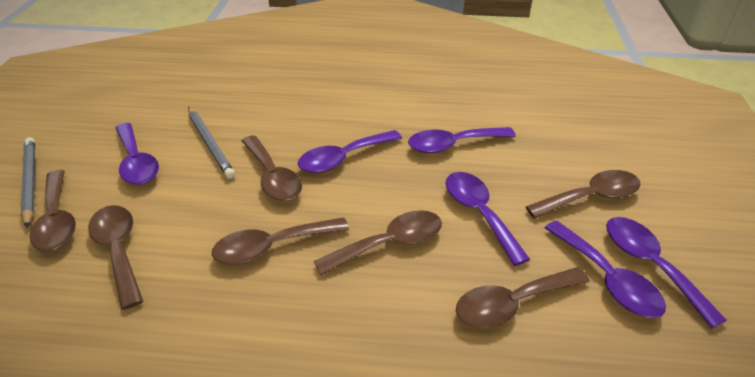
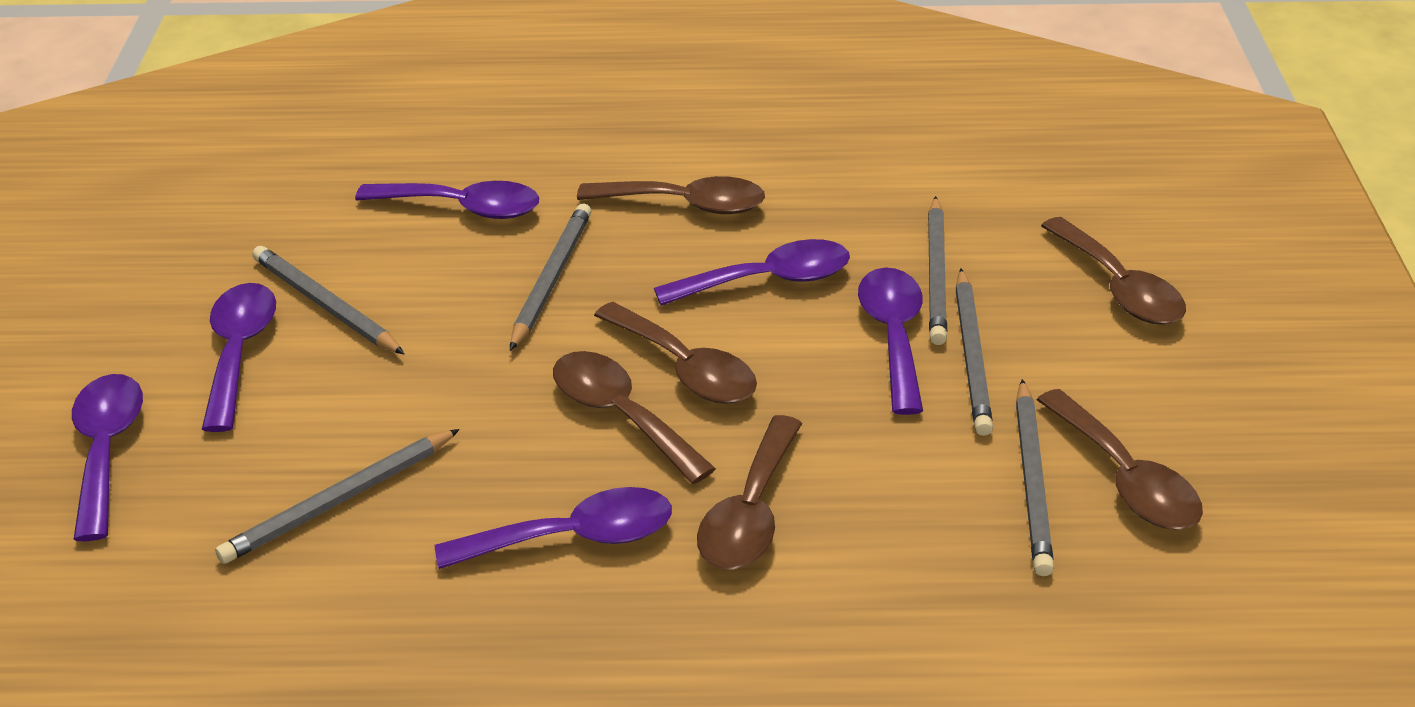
brown spoon: 7 -> 6
grey pencil: 2 -> 6

